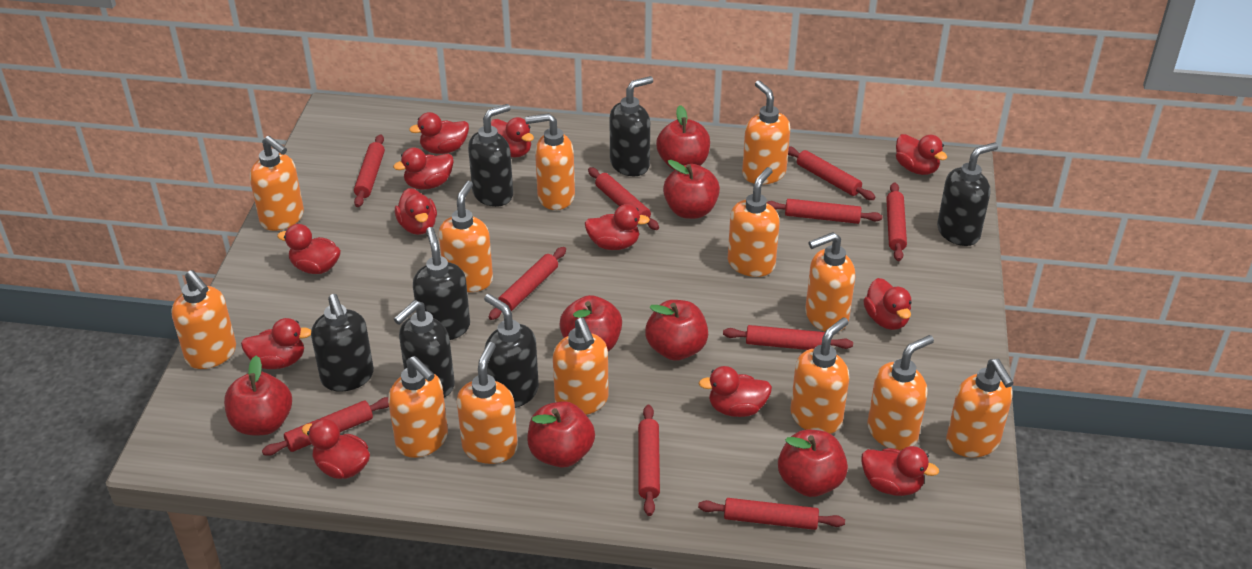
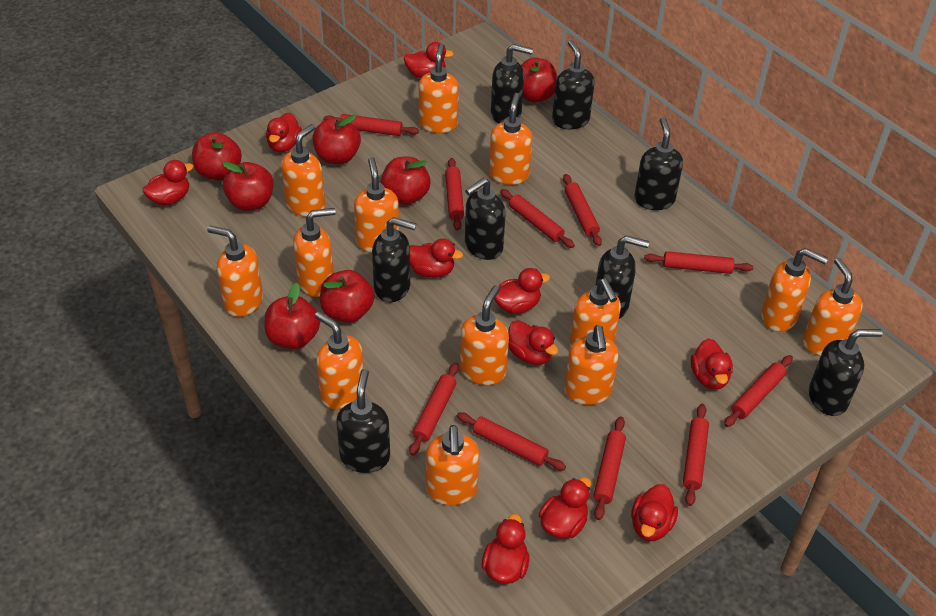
black soap dispenser: 7 -> 8
red duck: 12 -> 10

